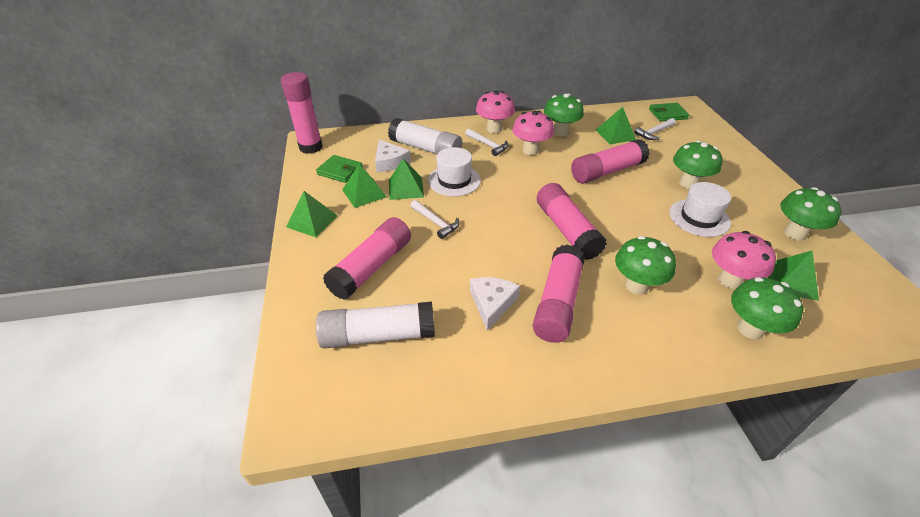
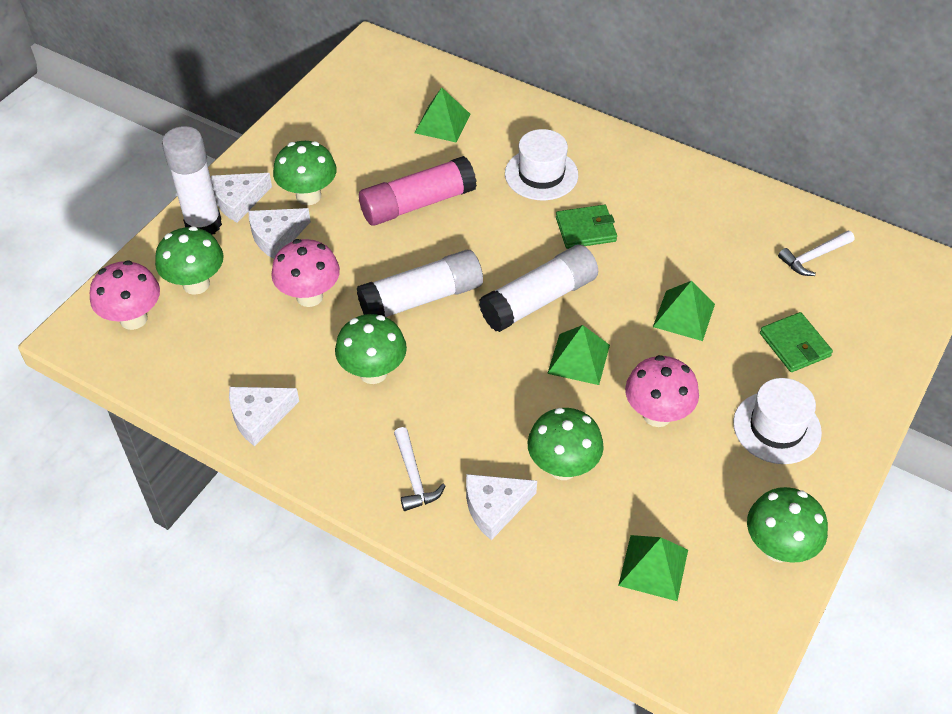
green pyramid: 5 -> 4
pink glue stick: 5 -> 1
white cheese: 2 -> 4
white glue stick: 2 -> 3
white hammer: 3 -> 2

